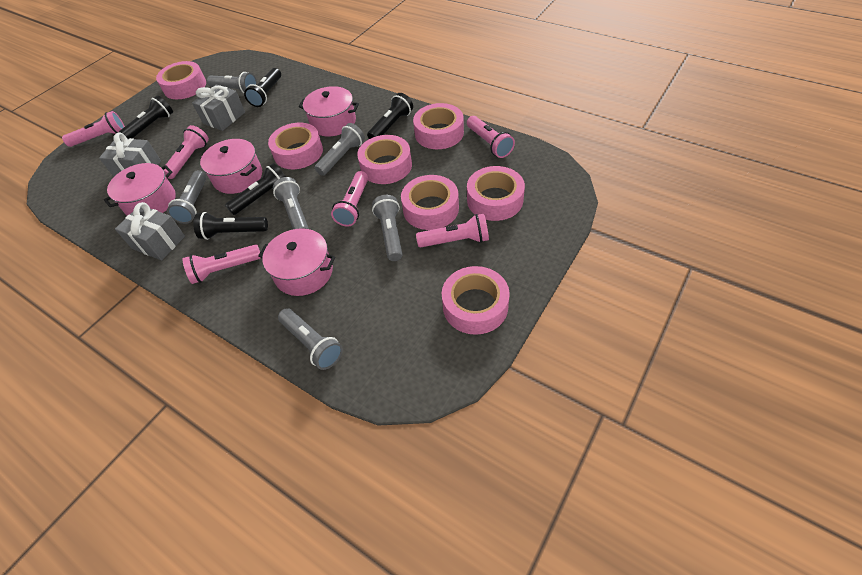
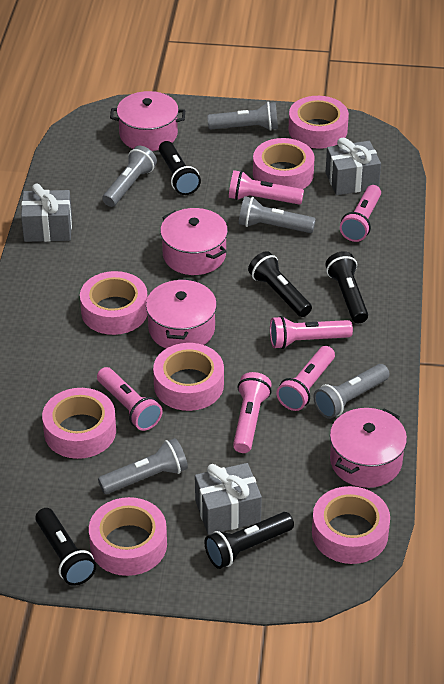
grey flashlight: 6 -> 5

